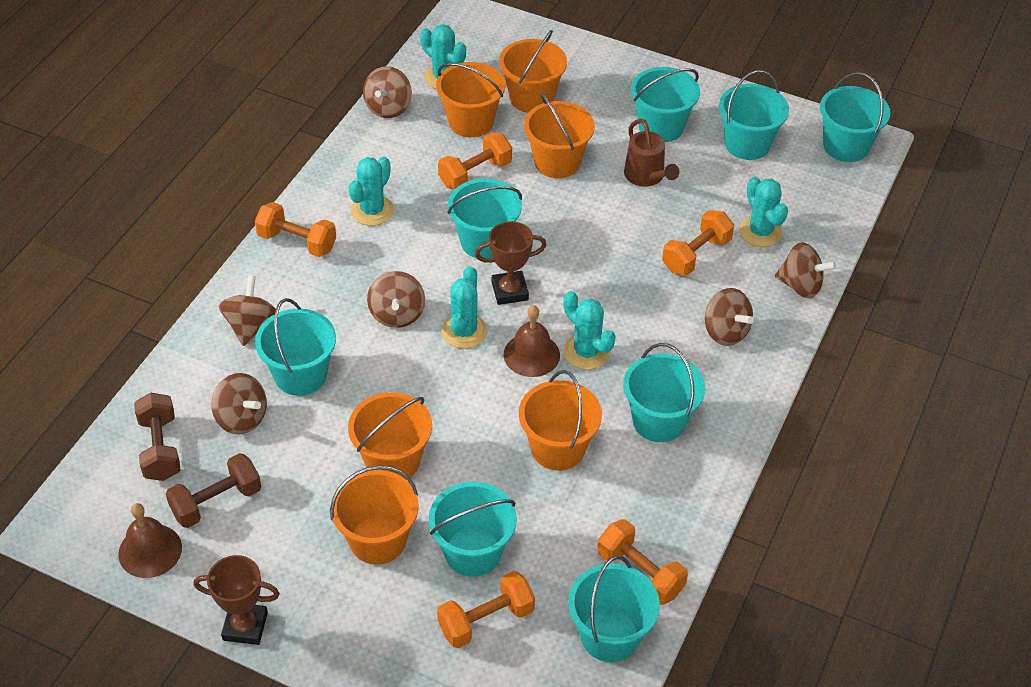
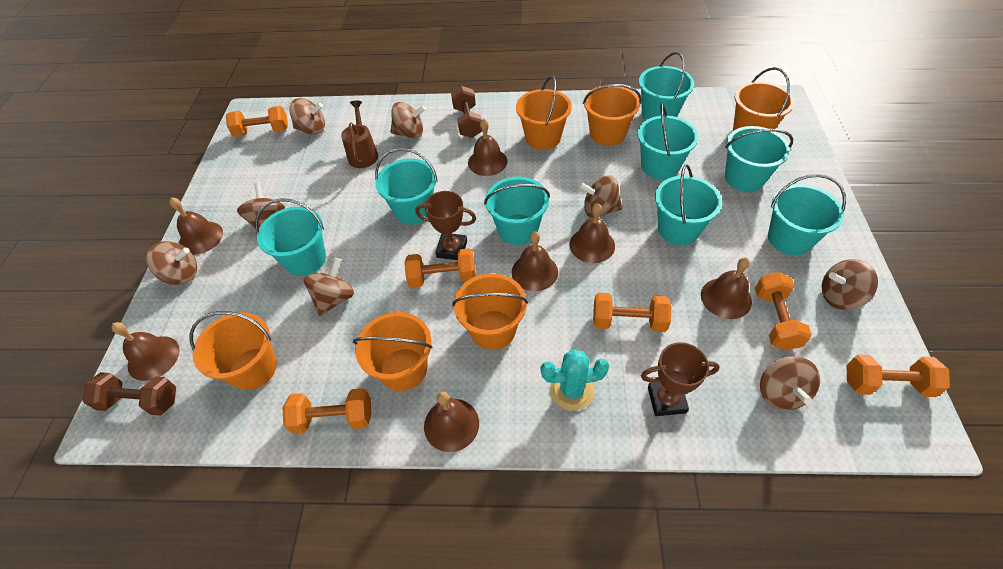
brown bell: 2 -> 7
brown spinning top: 6 -> 8
orange dumbbell: 5 -> 6
turquoise cactus: 5 -> 1

